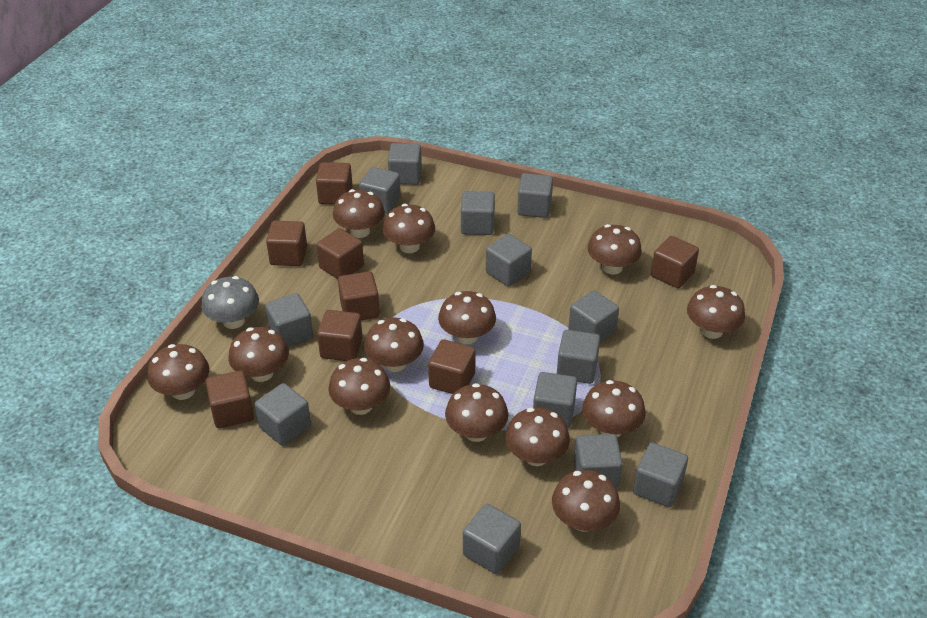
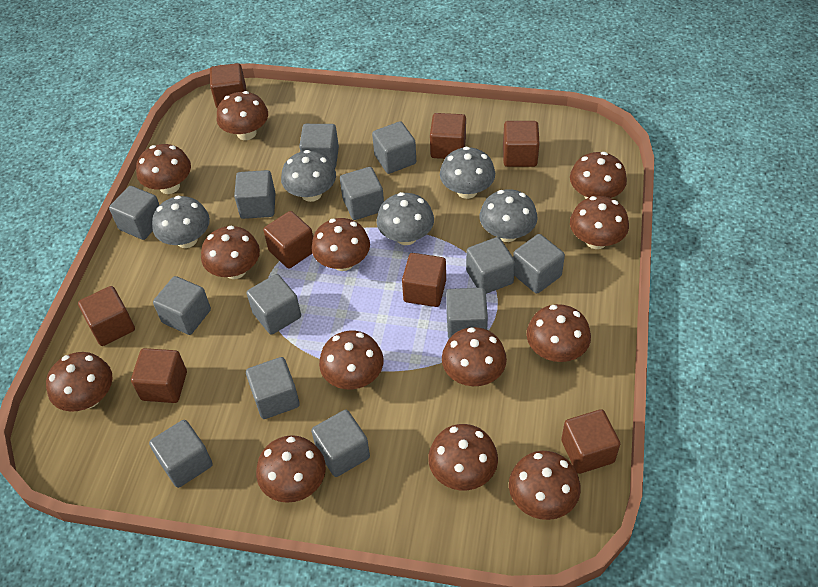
grey mushroom: 1 -> 5

